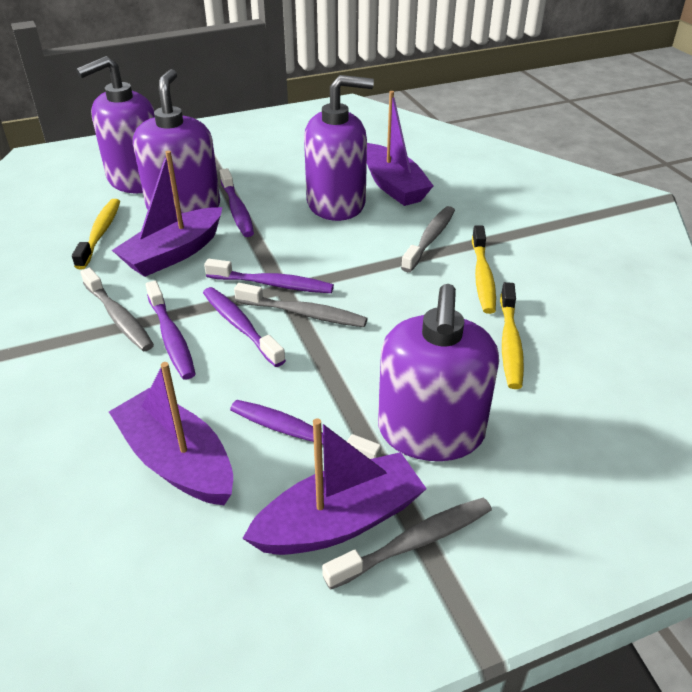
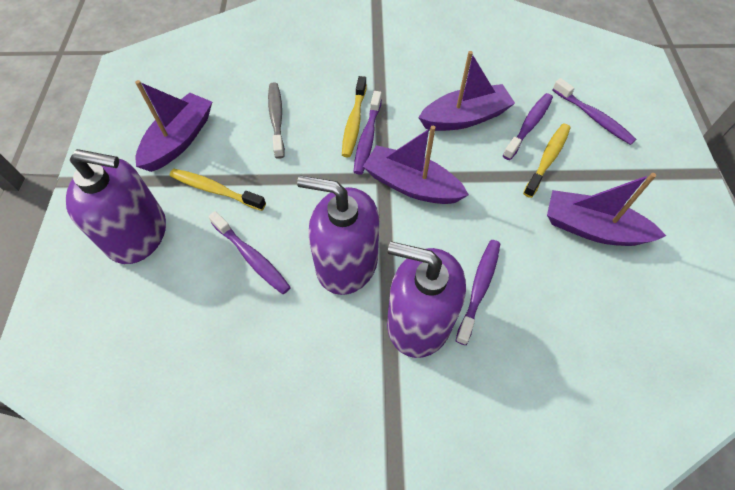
grey toothbrush: 4 -> 1
purple soap dispenser: 4 -> 3

